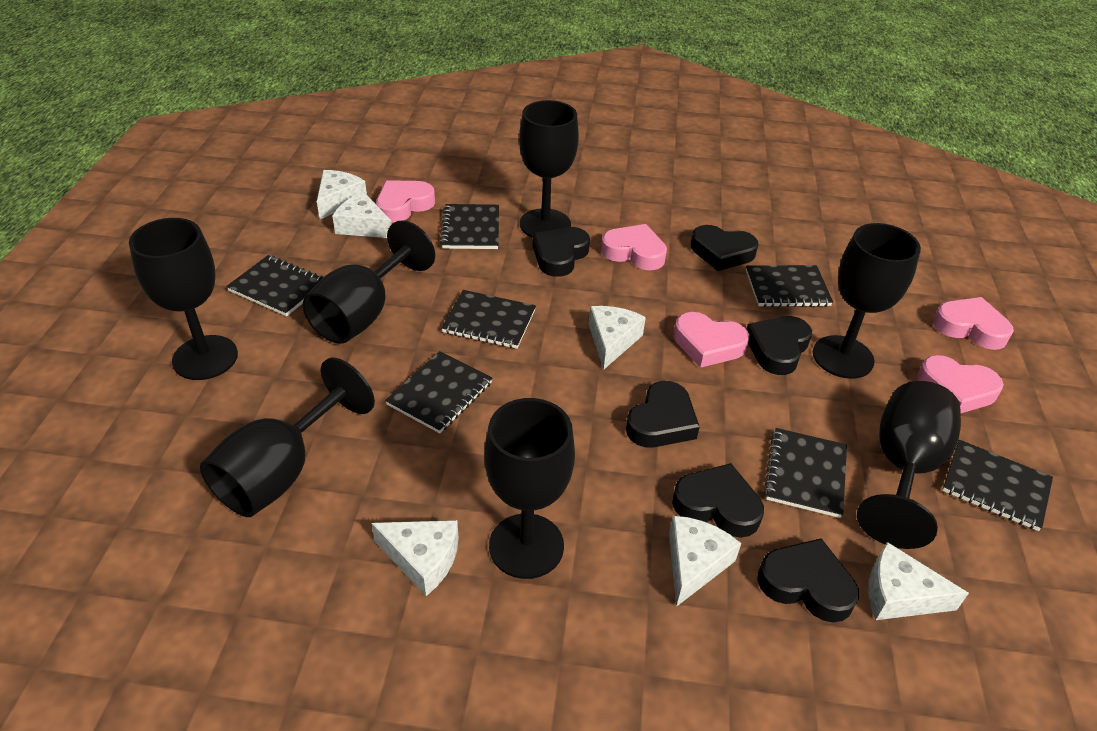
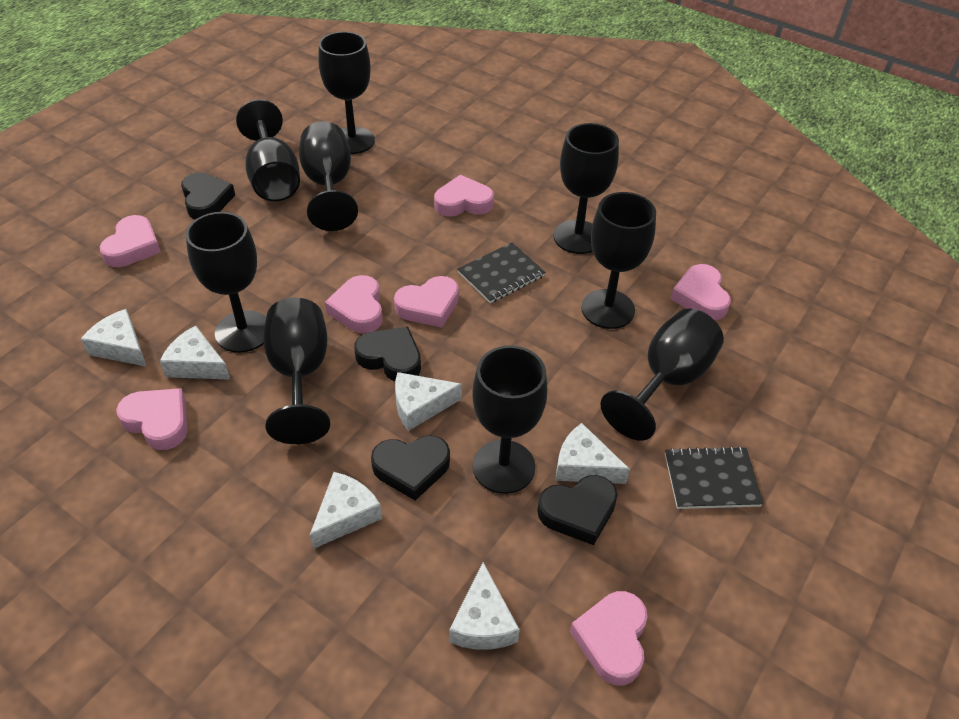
black goblet: 7 -> 9
black heart: 6 -> 4
black notebook: 7 -> 2
pink heart: 5 -> 7

